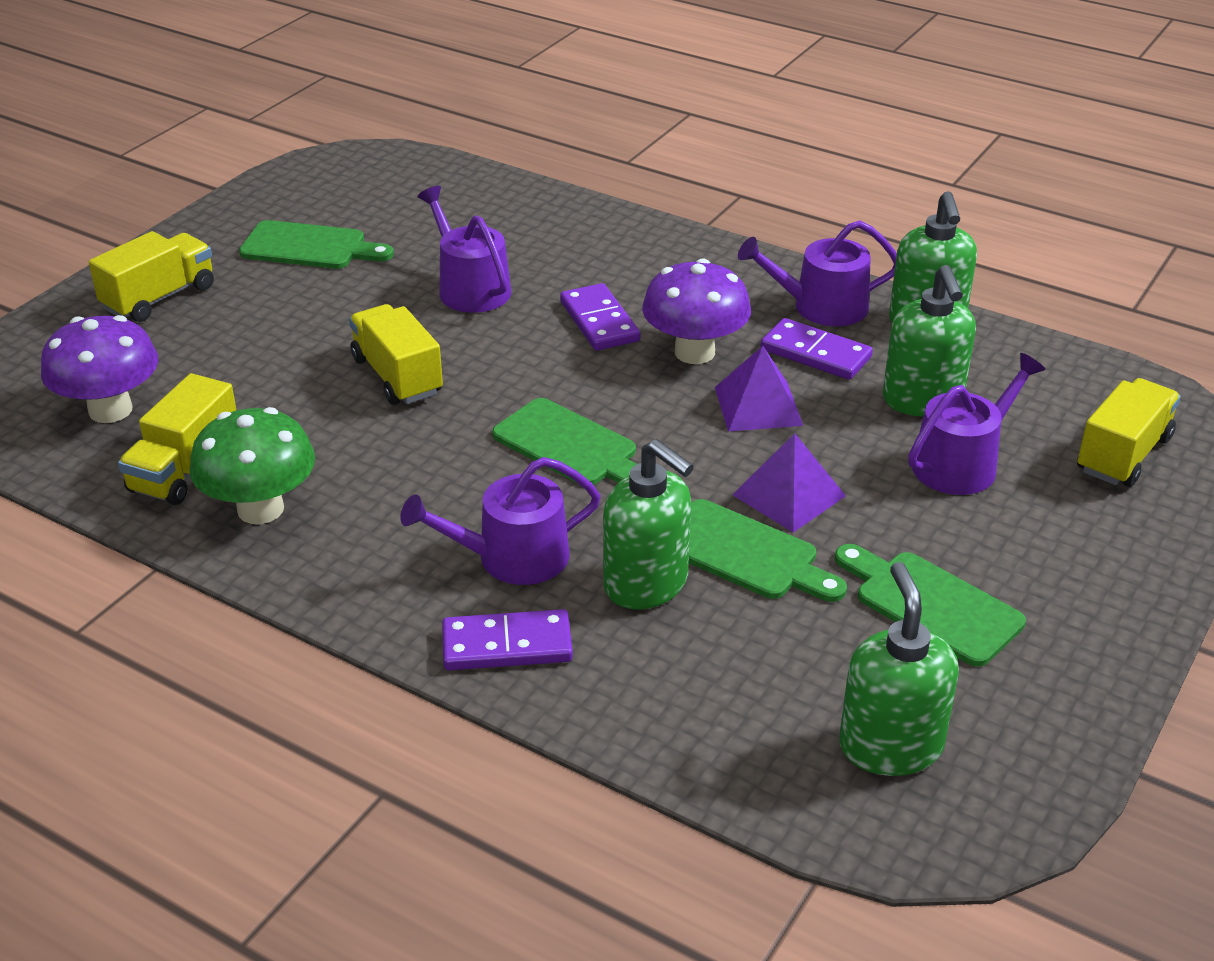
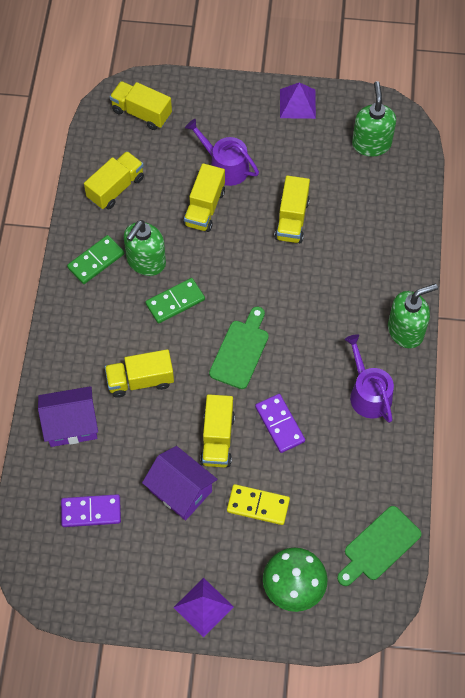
green cutting board: 4 -> 2
green domino: 0 -> 2
green soap dispenser: 4 -> 3
purple domino: 3 -> 2
purple house: 0 -> 2
purple mushroom: 2 -> 0
purple watering can: 4 -> 2
yellow domino: 0 -> 1
yellow truck: 4 -> 6

